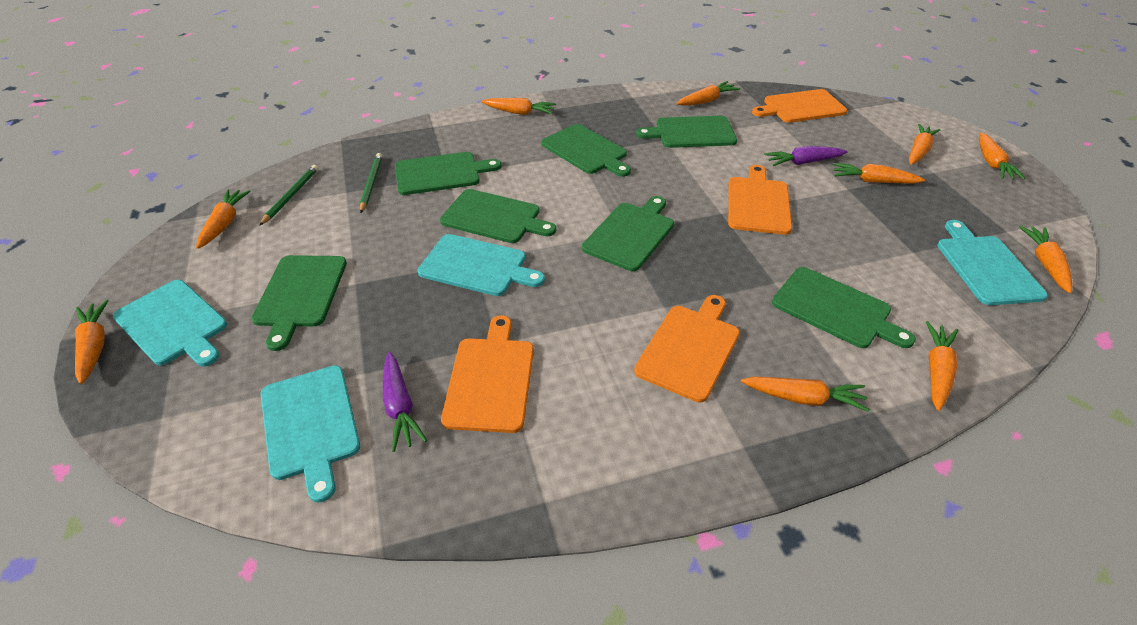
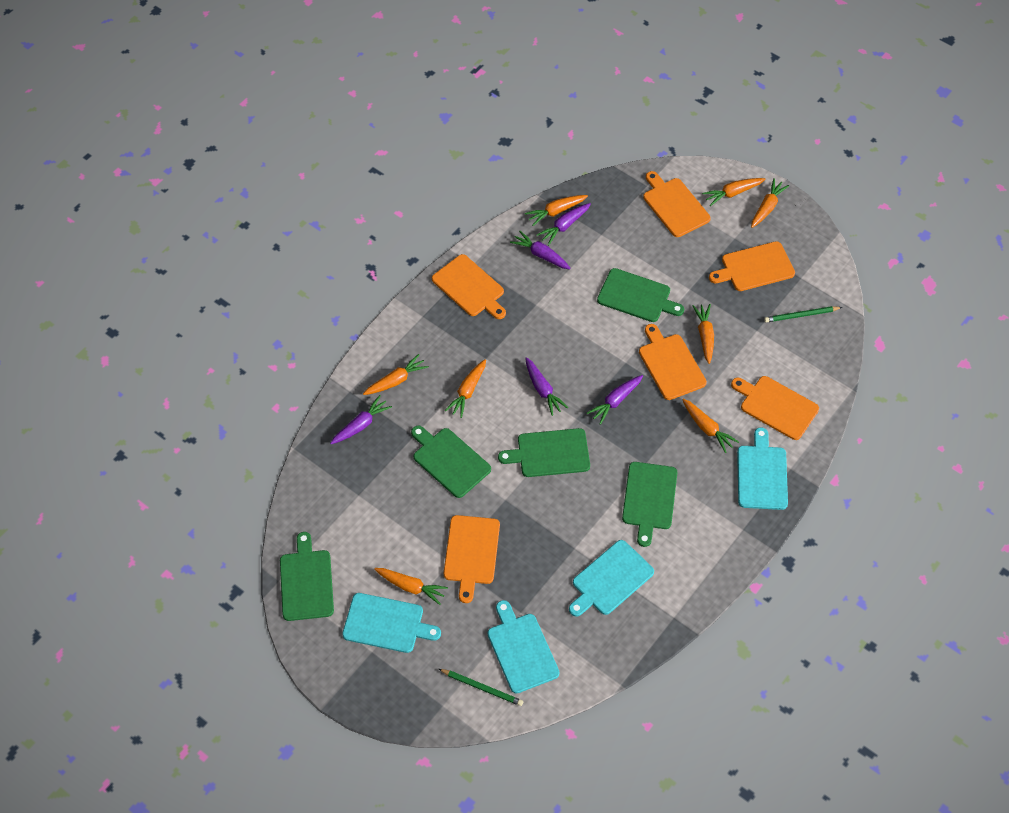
green cutting board: 7 -> 5
orange carrot: 10 -> 8
orange cutting board: 4 -> 6
purple carrot: 2 -> 5

